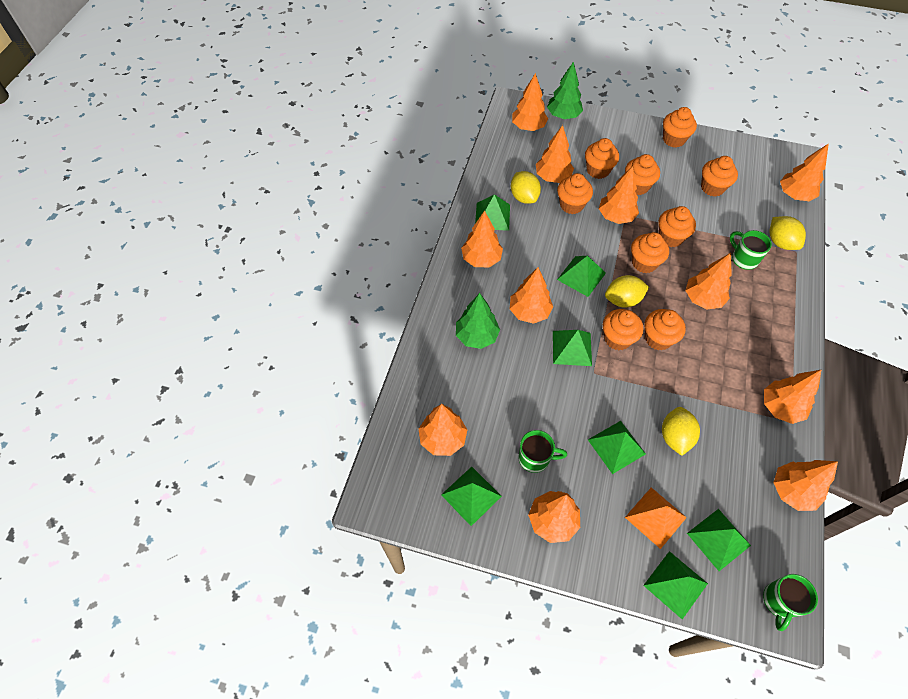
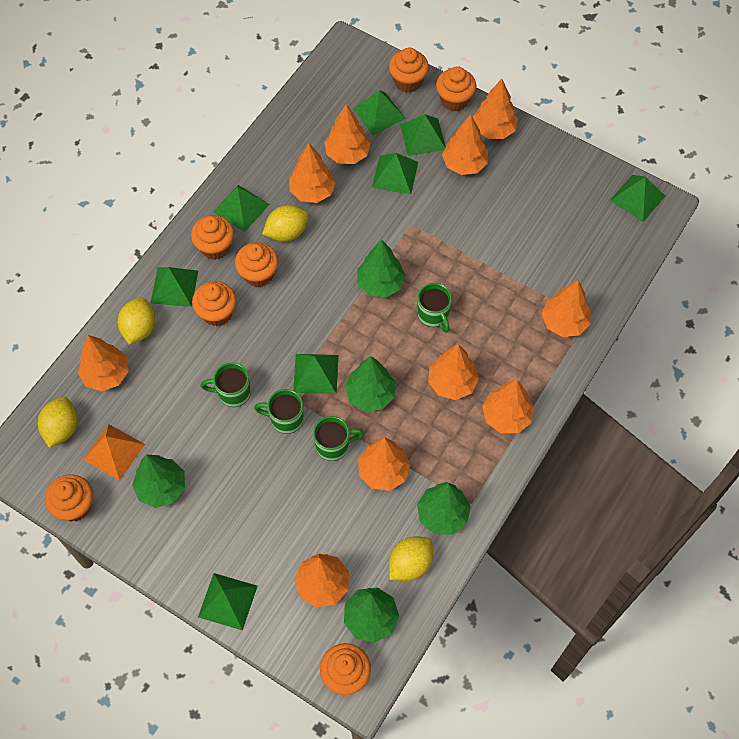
green mug: 3 -> 4
green pyramid: 7 -> 8
green tree: 2 -> 5
orange cupcake: 9 -> 7
orange tree: 11 -> 10

